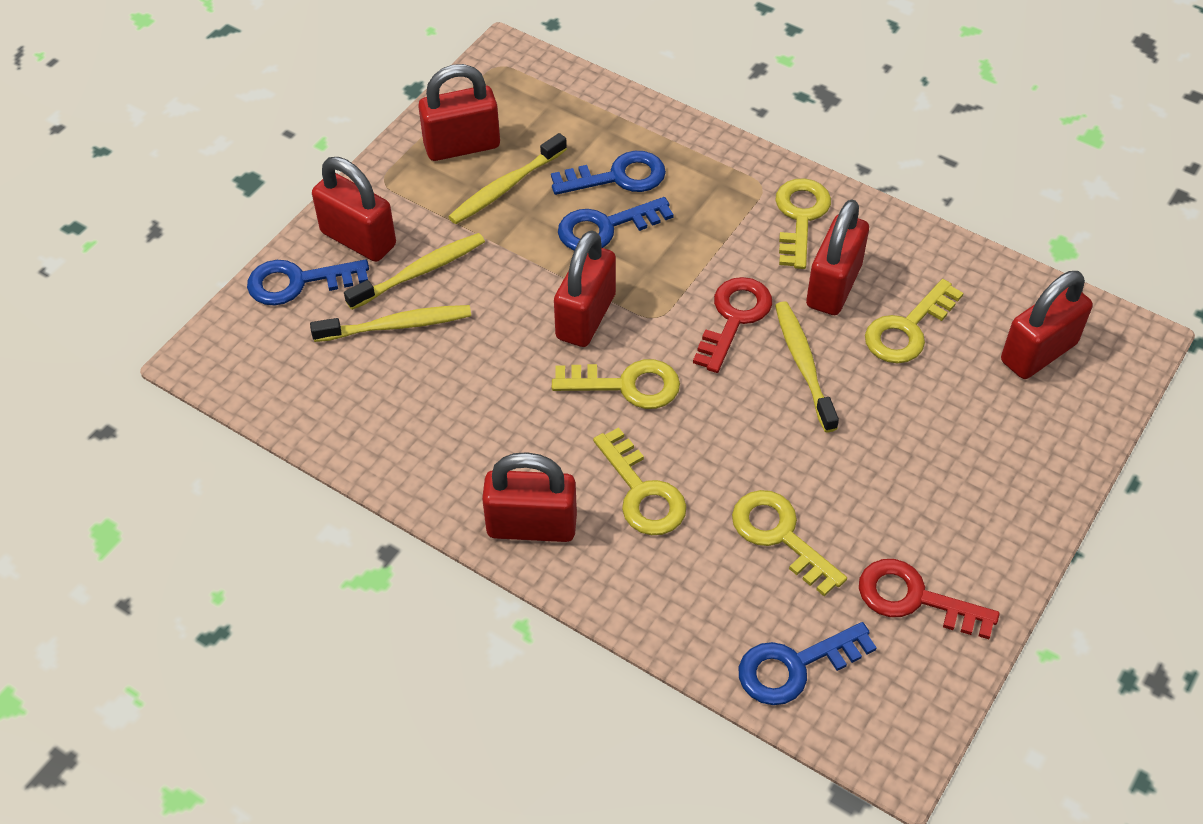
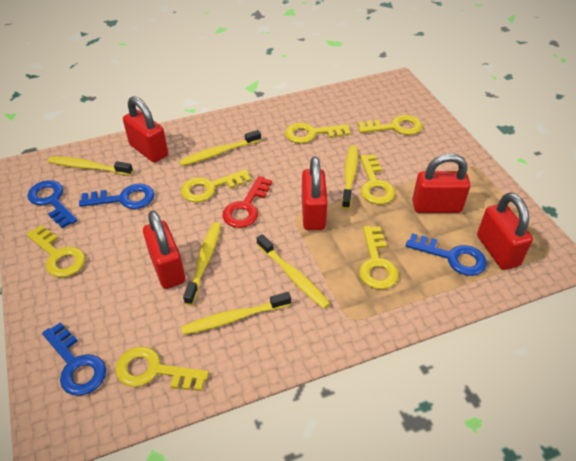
red key: 2 -> 1
red padlock: 6 -> 5
yellow key: 5 -> 7
yellow toothbrush: 4 -> 6

